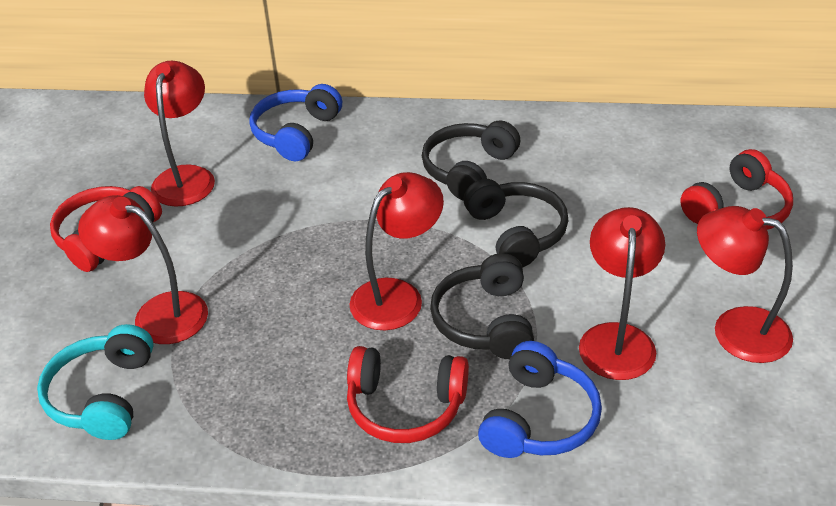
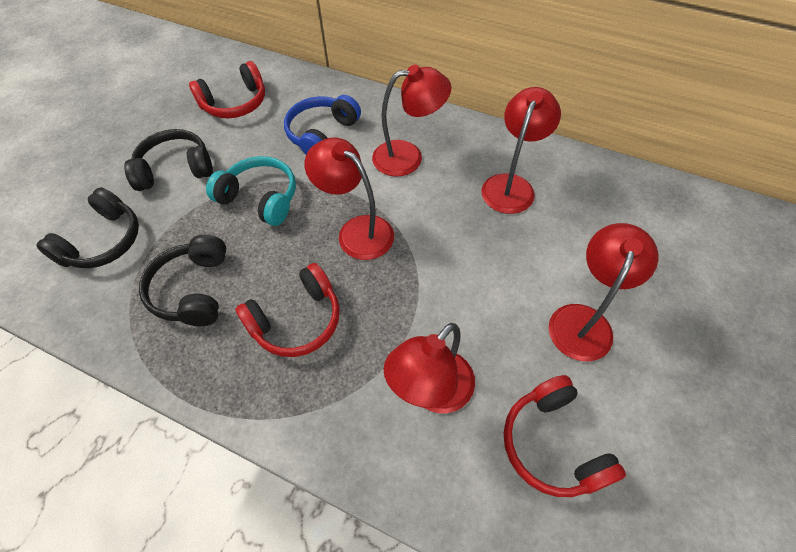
blue headphones: 2 -> 1

